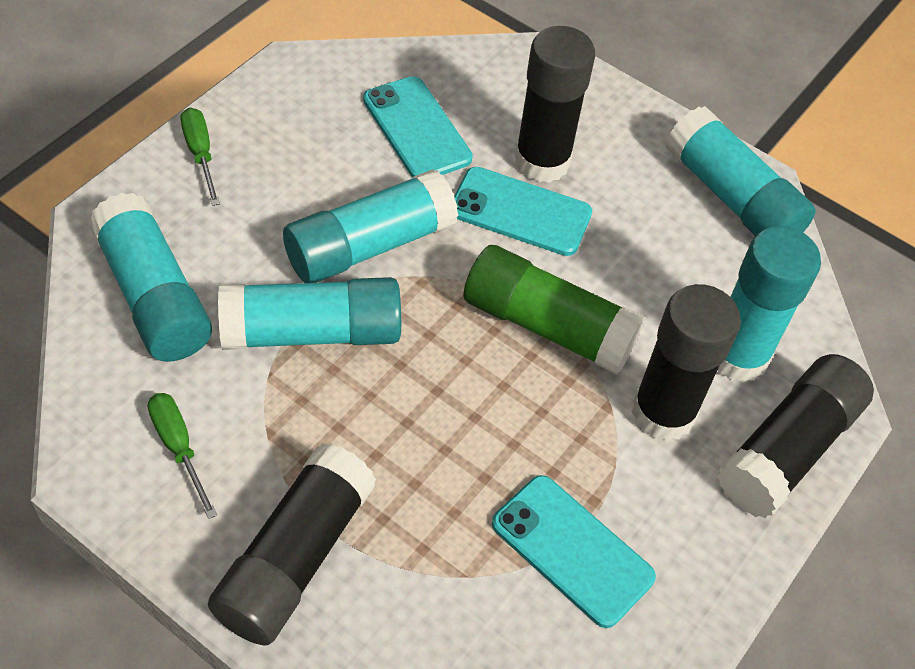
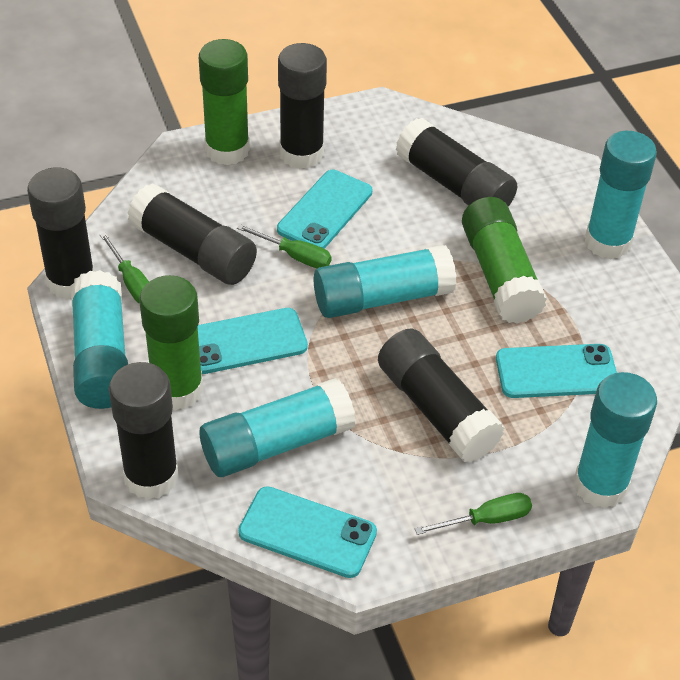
black glue stick: 4 -> 6
green glue stick: 1 -> 3
green screwdriver: 2 -> 3
turquoise phone: 3 -> 4

